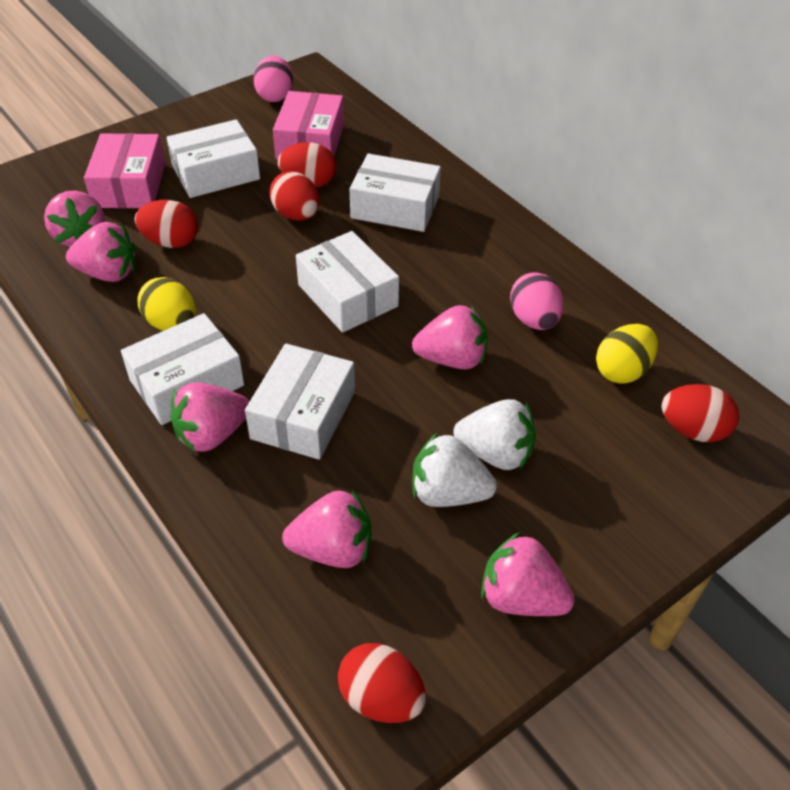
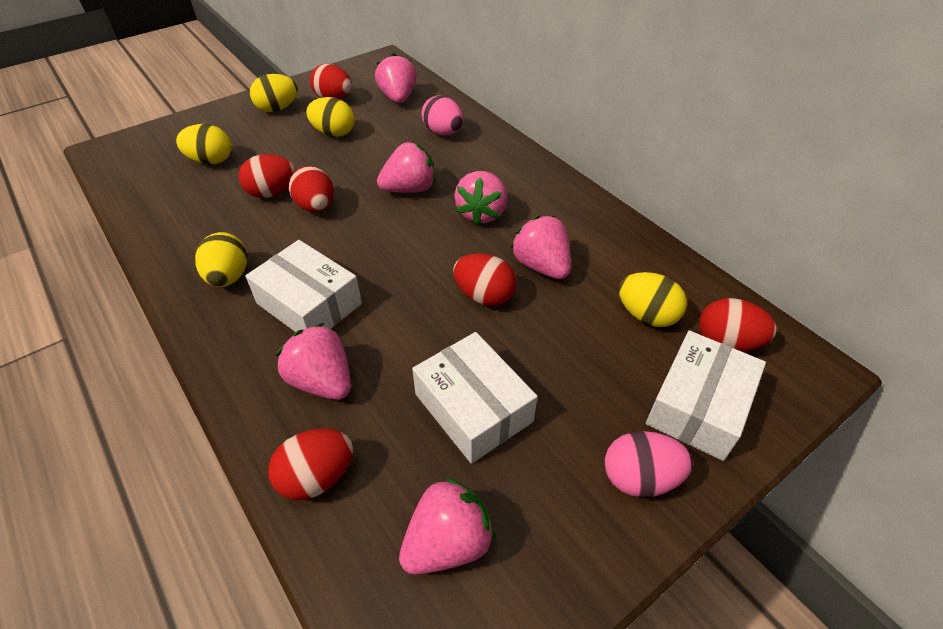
pink box: 2 -> 0
red egg: 5 -> 6
white box: 5 -> 3
white strawberry: 2 -> 0
yellow egg: 2 -> 5

